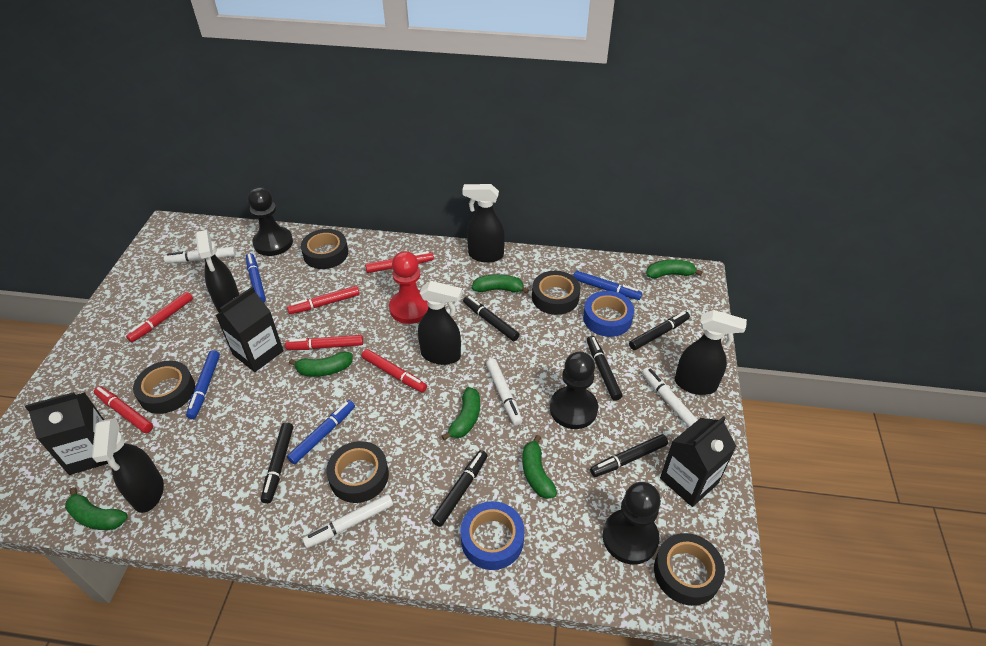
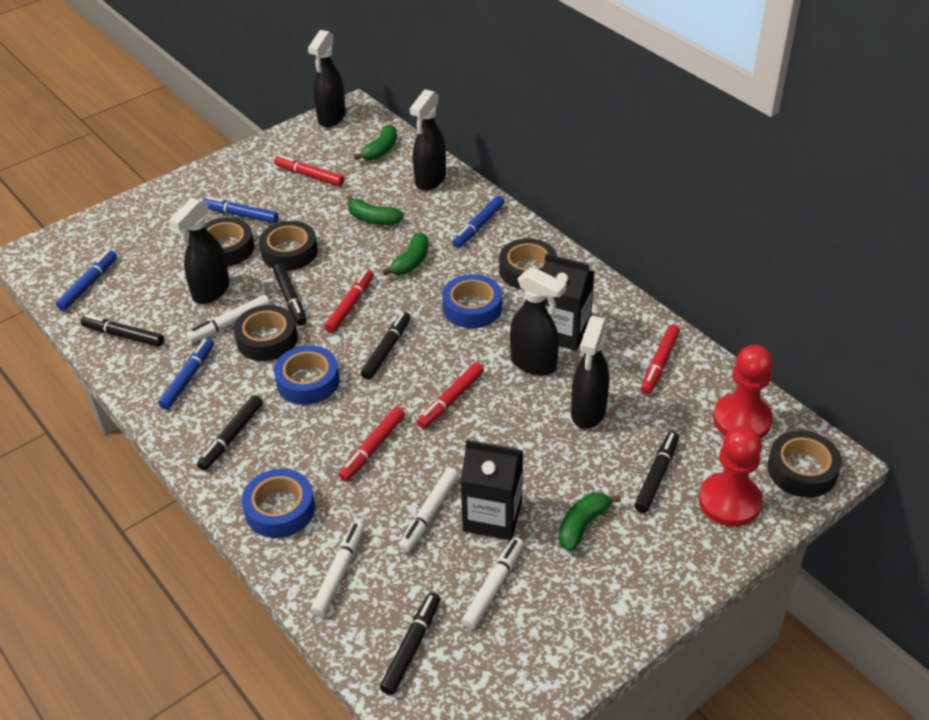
black carton: 3 -> 2
black pawn: 3 -> 0
blue tape: 2 -> 3
green banana: 6 -> 4
red marker: 6 -> 5
red pawn: 1 -> 2

